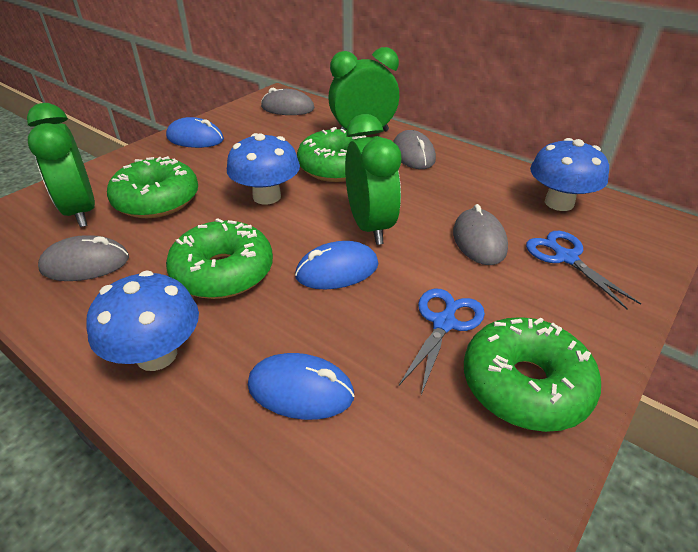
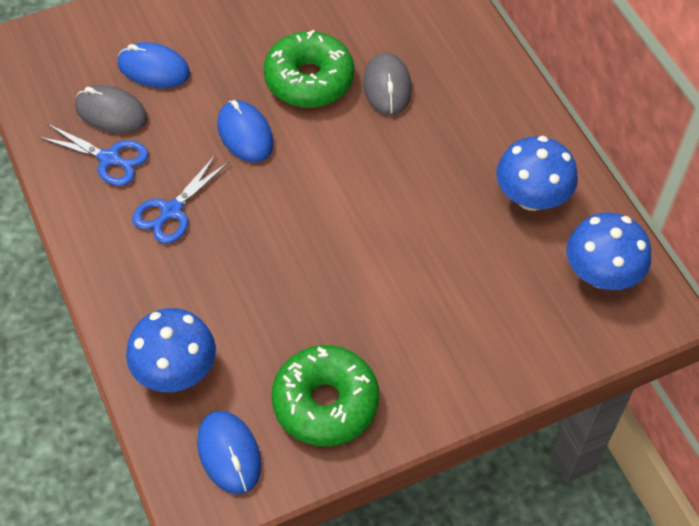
green clock: 3 -> 0
green donut: 4 -> 2
grey mouse: 4 -> 2

